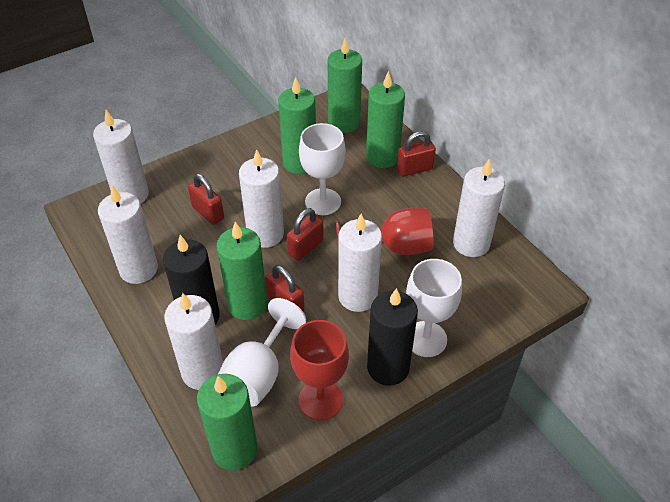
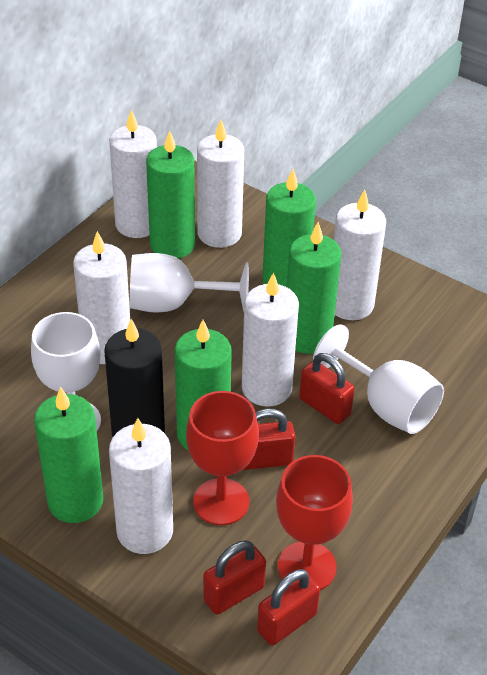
black candle: 2 -> 1

